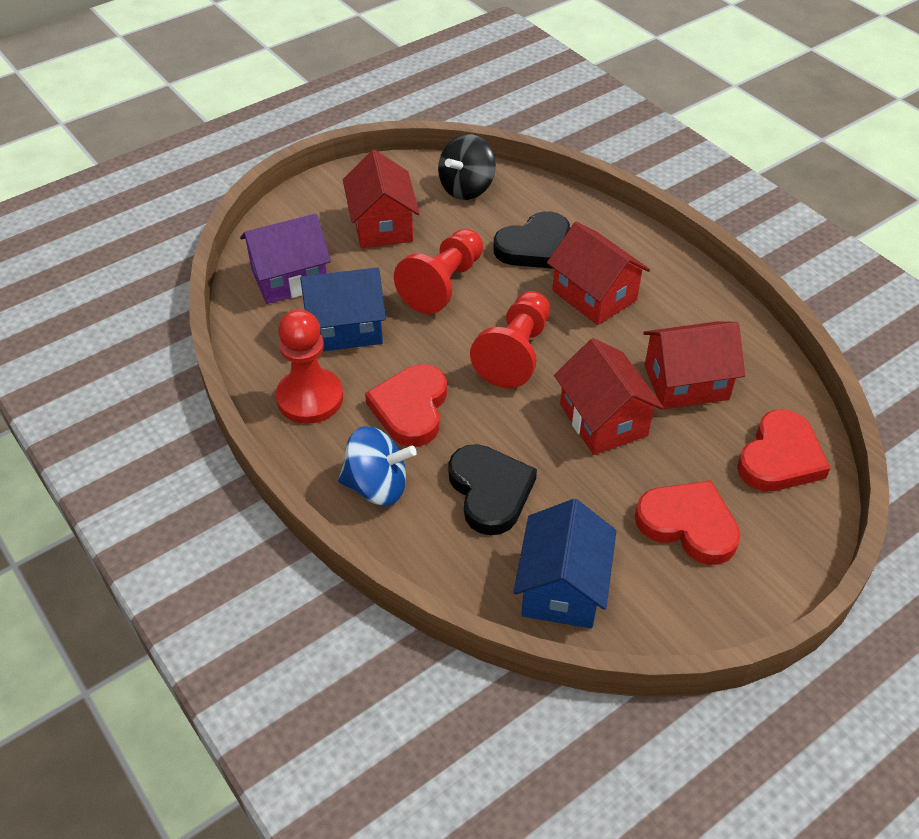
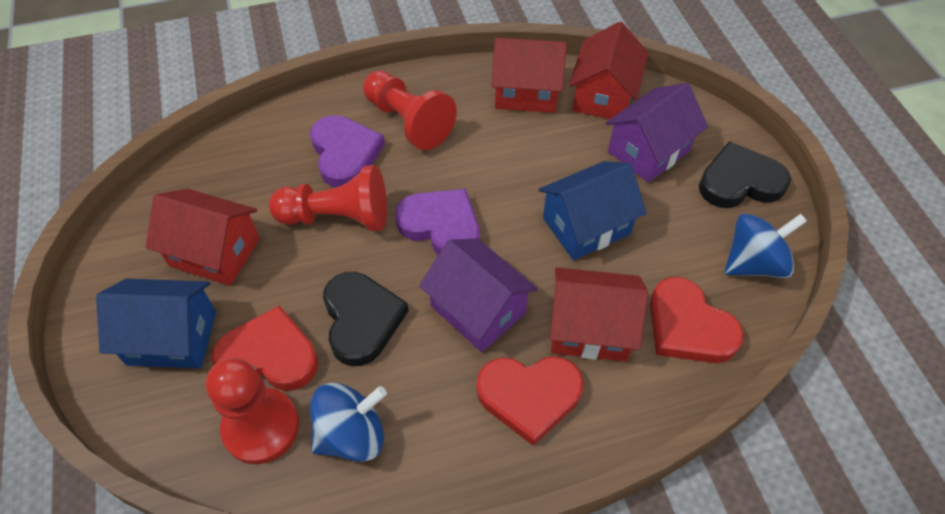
black spinning top: 1 -> 0
blue spinning top: 1 -> 2
purple heart: 0 -> 2
purple house: 1 -> 2

